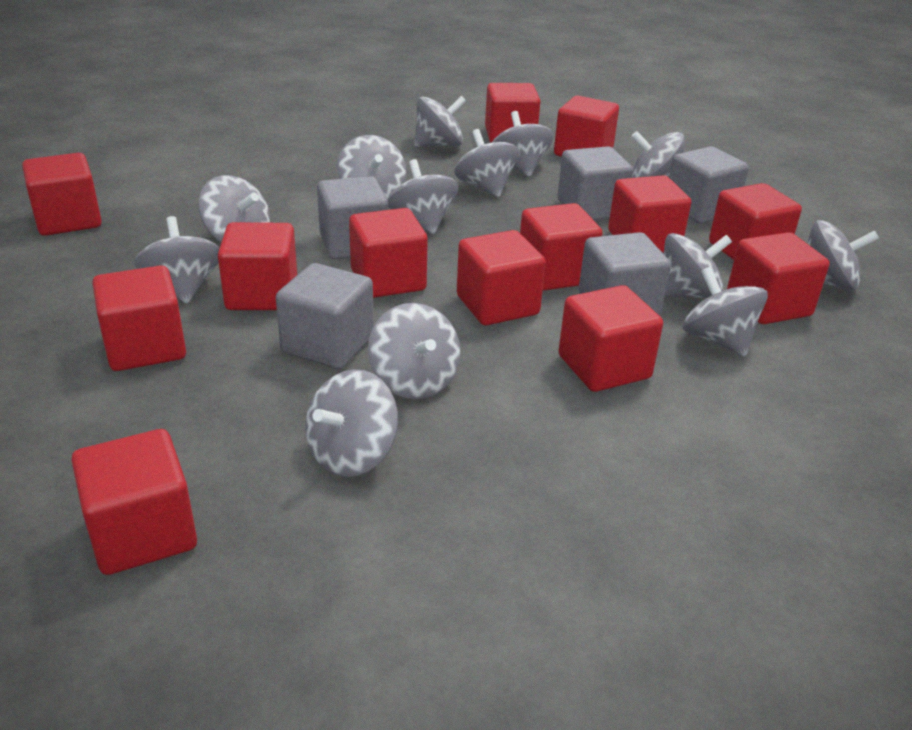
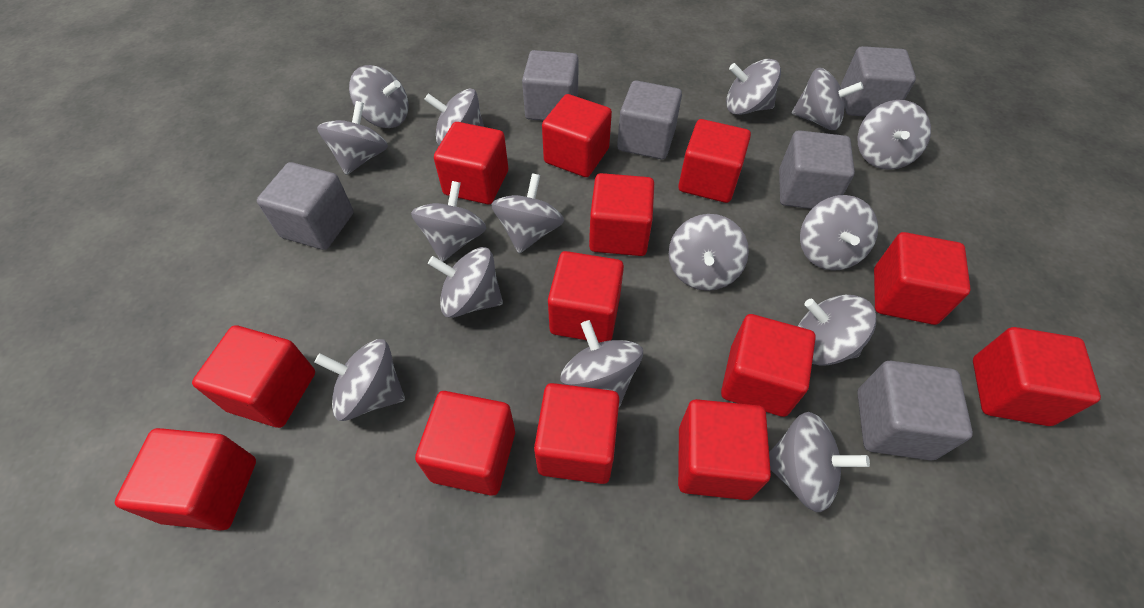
grey cube: 5 -> 6
grey spinning top: 13 -> 15

